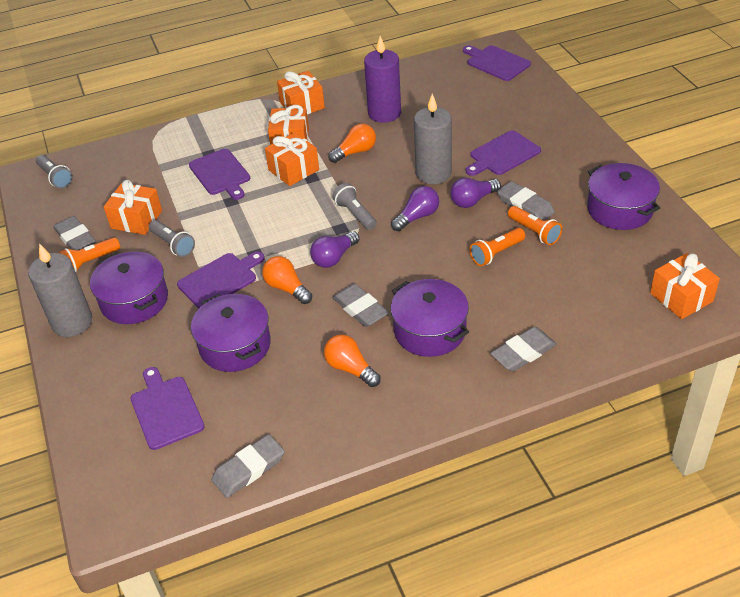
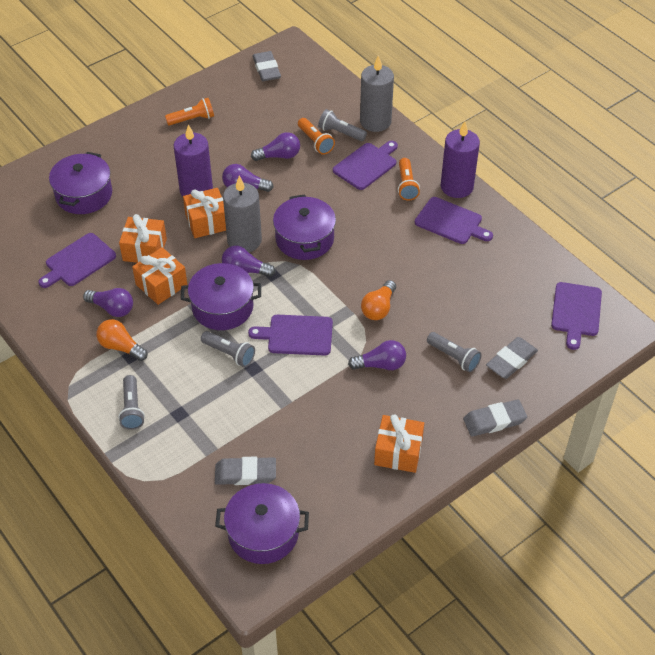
grey eraser: 5 -> 4
grey flashlight: 3 -> 4
orange gift: 5 -> 4
orange light bulb: 3 -> 2
purple candle: 1 -> 2
purple light bulb: 3 -> 5

